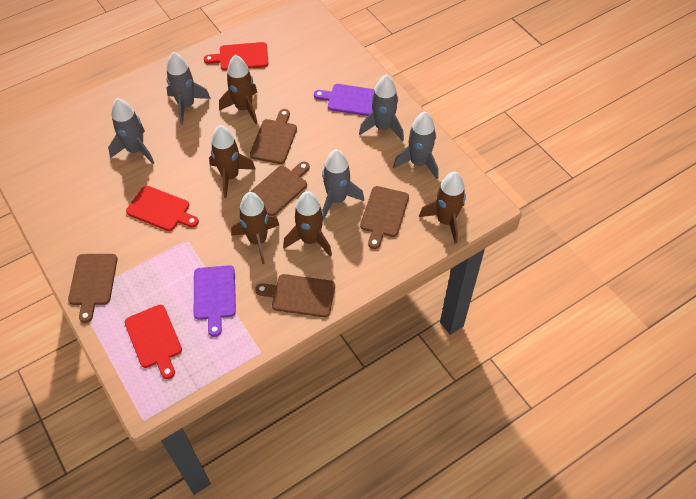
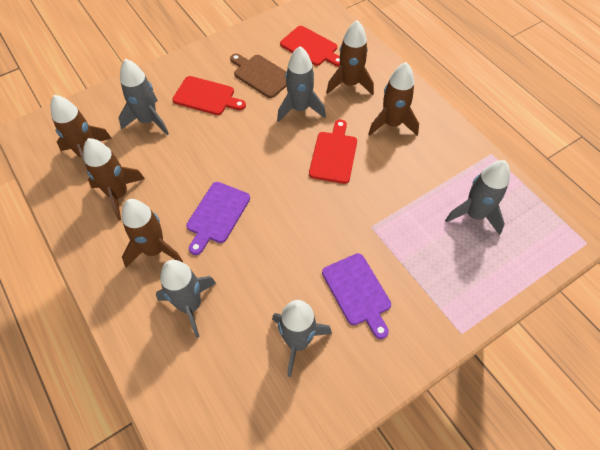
brown cutting board: 5 -> 1

